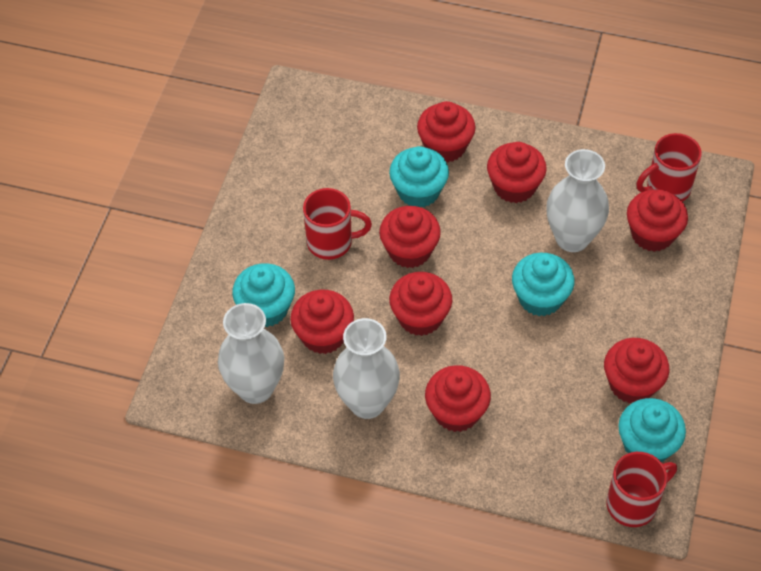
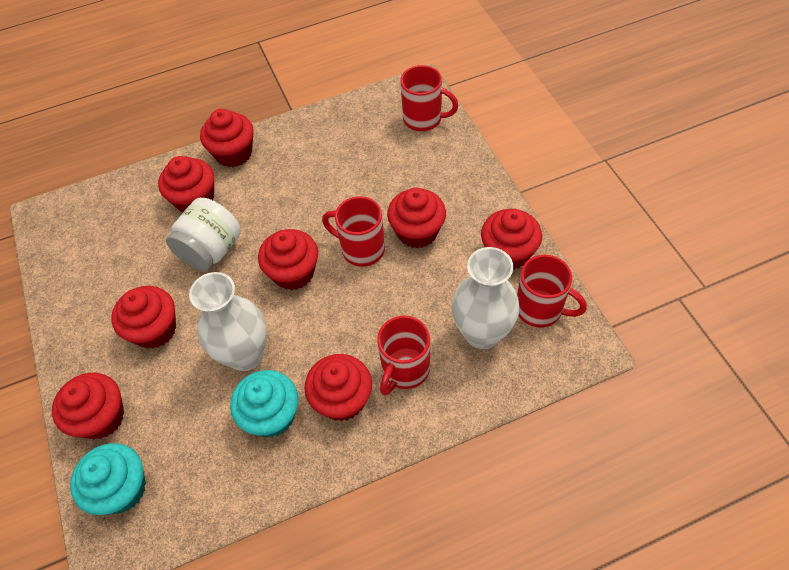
red mug: 3 -> 4
turquoise cupcake: 4 -> 2
white jar: 0 -> 1
white vase: 3 -> 2

